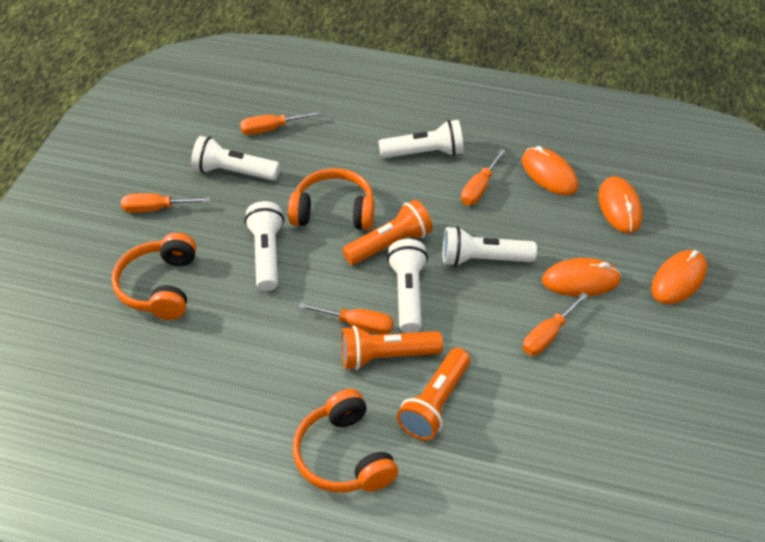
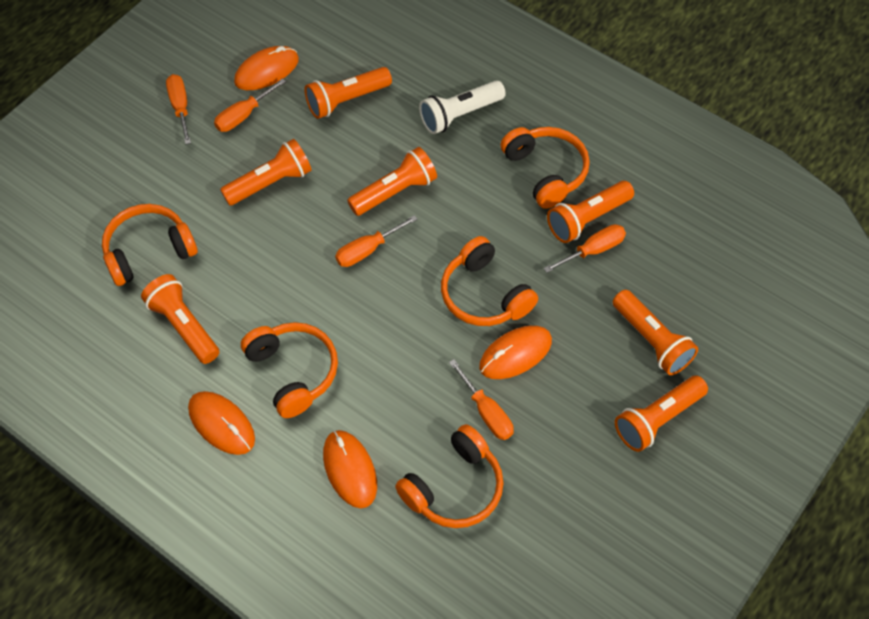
orange flashlight: 3 -> 7
orange headphones: 3 -> 5
white flashlight: 5 -> 1

